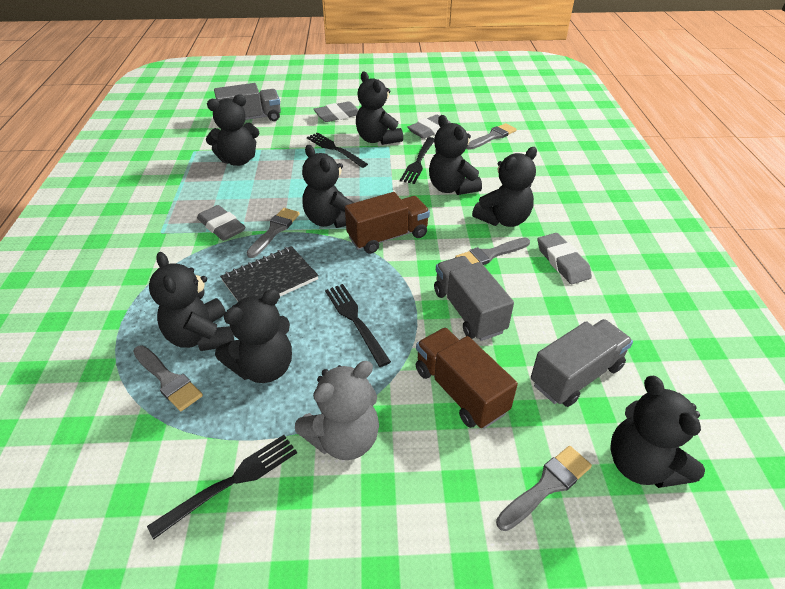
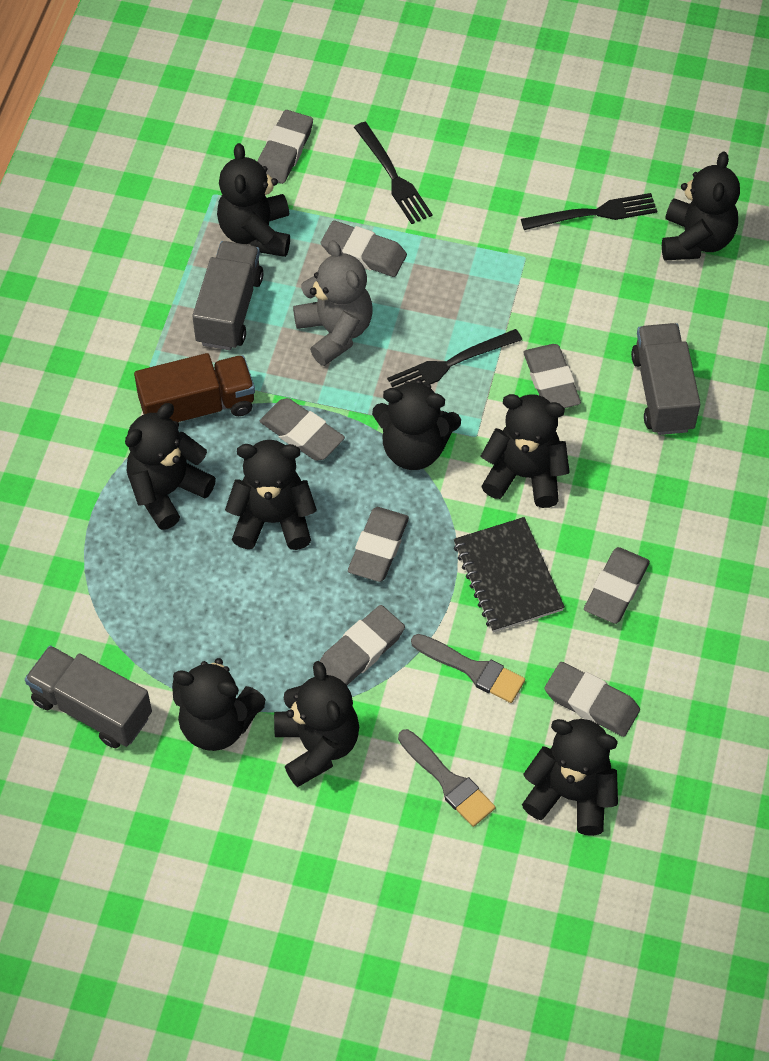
black fork: 4 -> 3
black teddy bear: 8 -> 9
brown truck: 2 -> 1
grey brush: 5 -> 2
grey eraser: 4 -> 8

